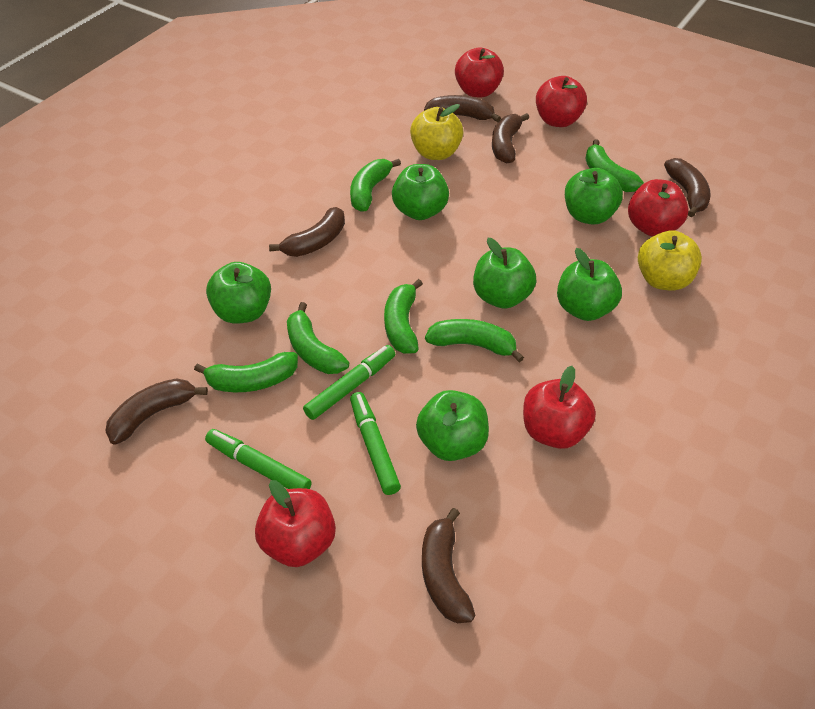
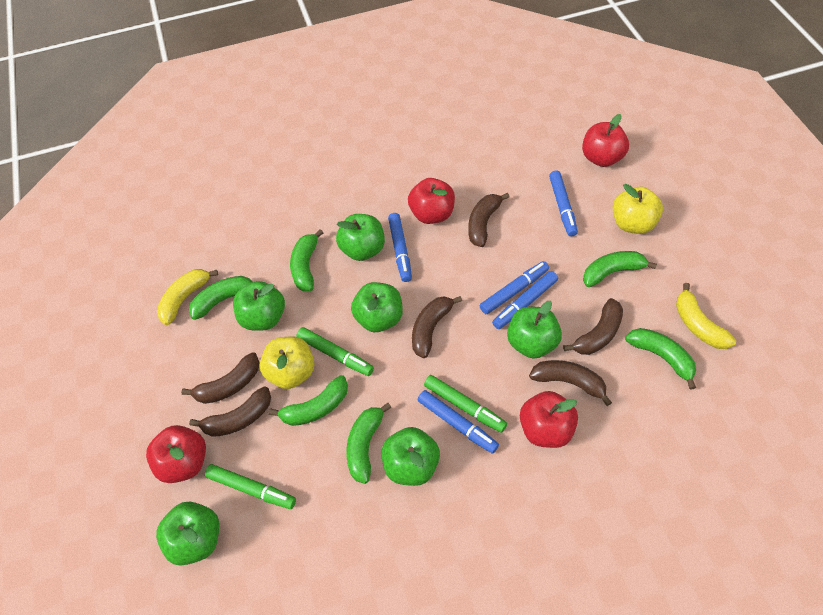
blue marker: 0 -> 5
red apple: 5 -> 4
yellow banana: 0 -> 2

